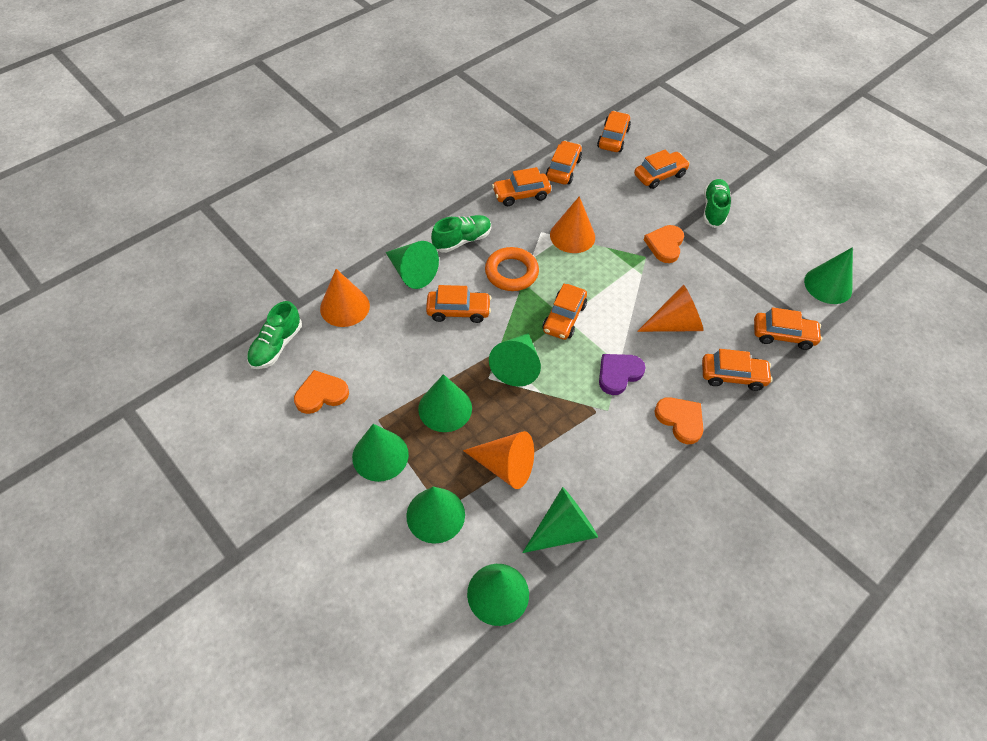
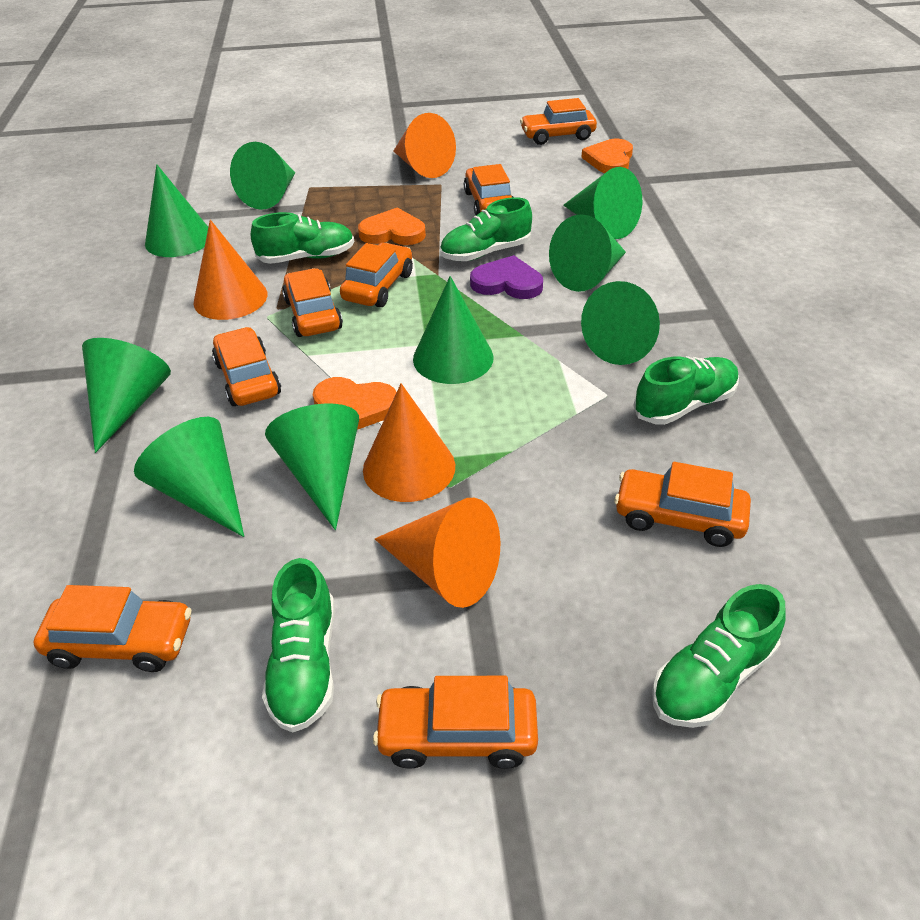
green cone: 8 -> 9
green shoe: 3 -> 5
orange ring: 1 -> 0

